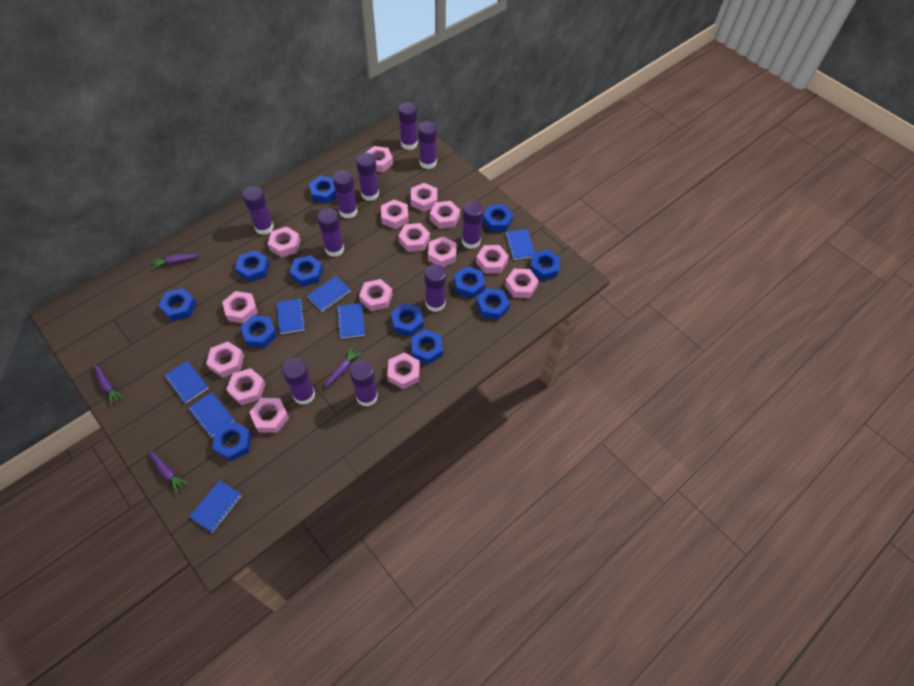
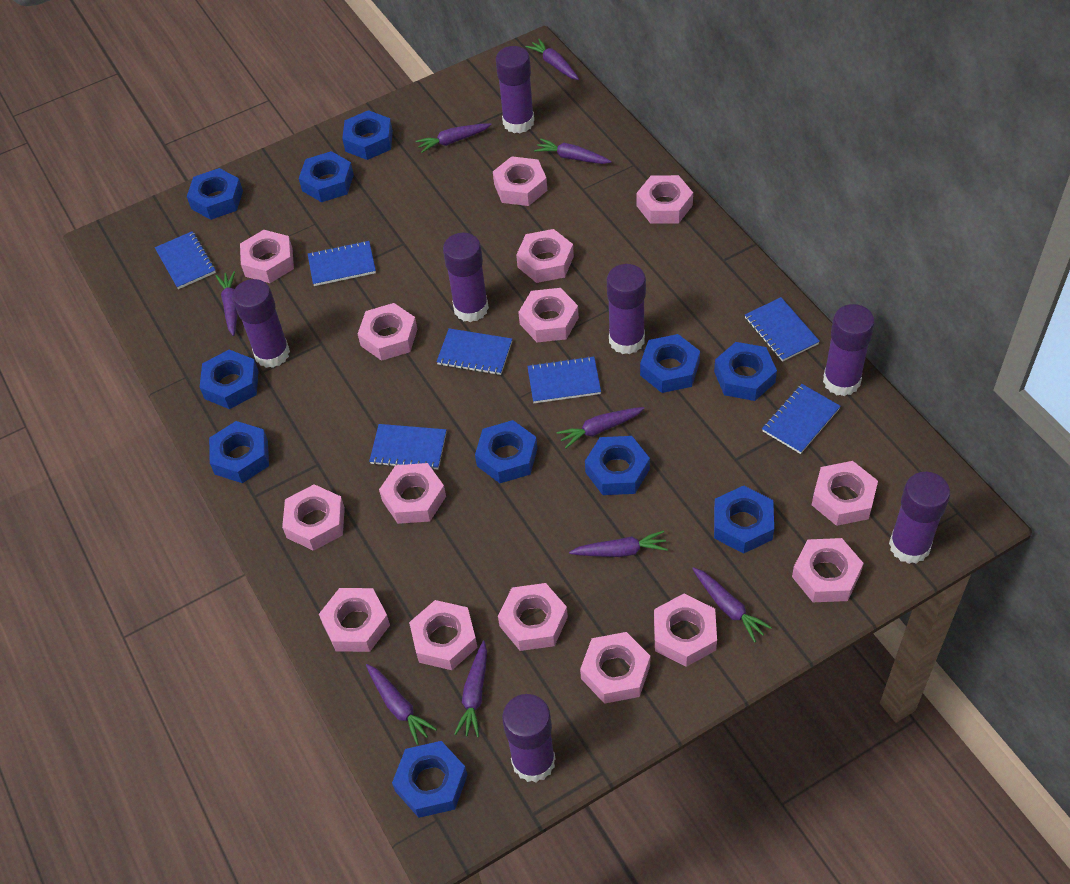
blue nut: 12 -> 11
purple carrot: 4 -> 9
purple glue stick: 10 -> 7

